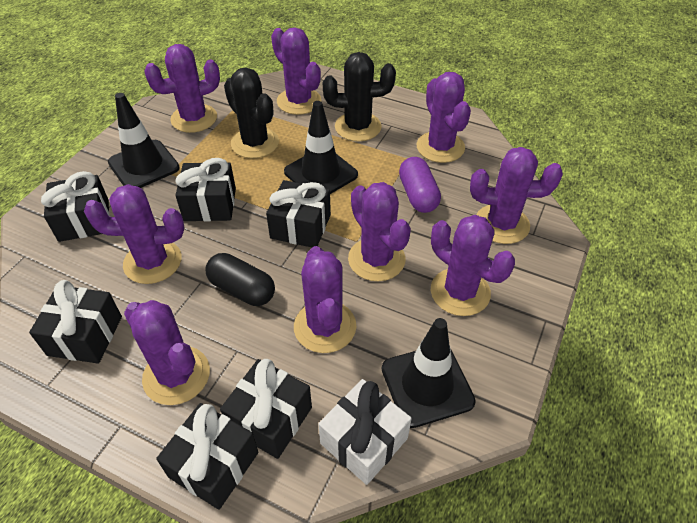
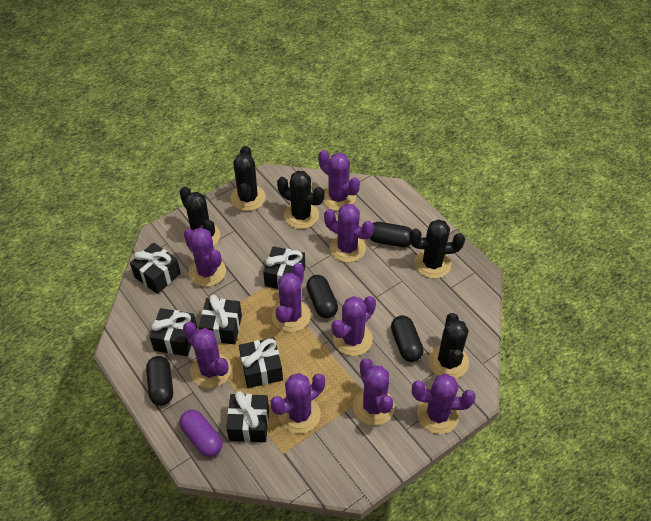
black cactus: 2 -> 5
black capsule: 1 -> 4
black traffic cone: 3 -> 0
white gift: 1 -> 0

